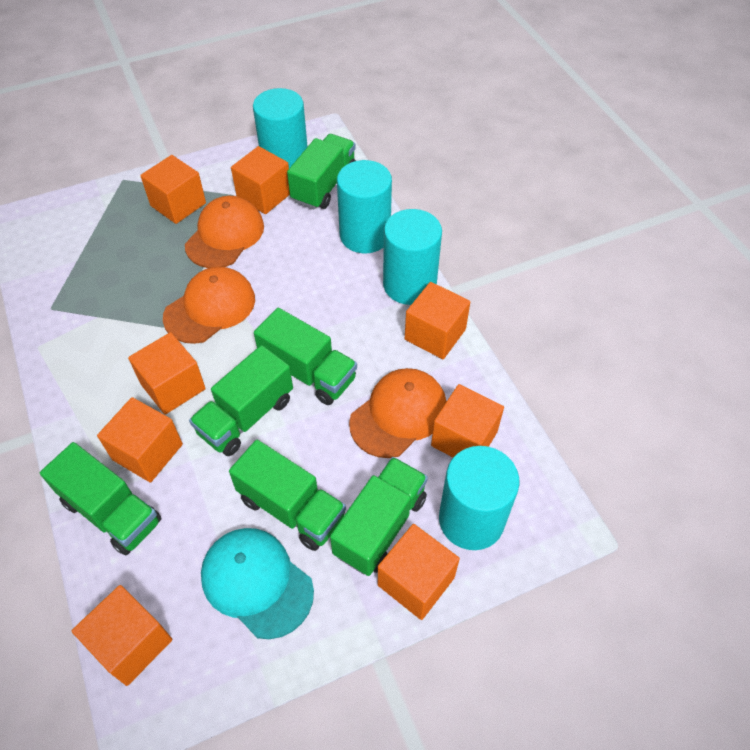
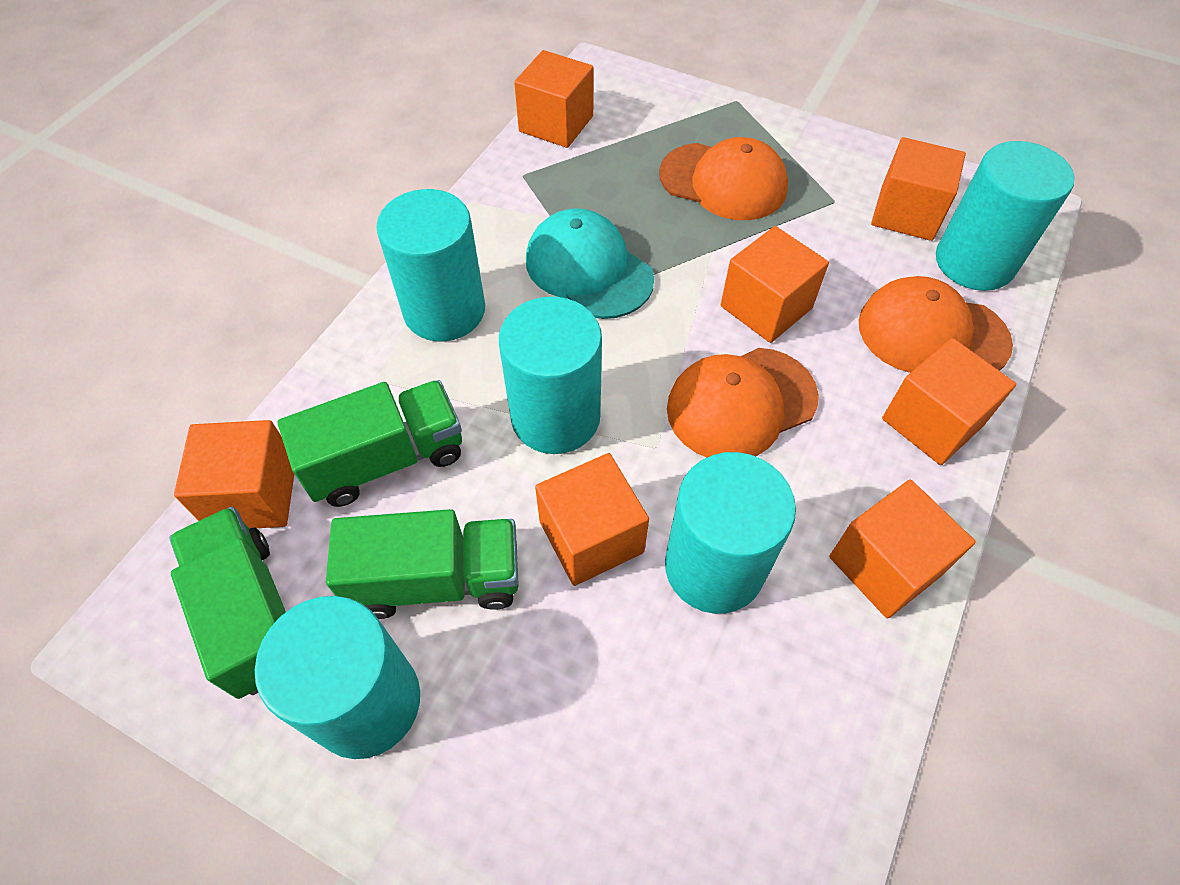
green truck: 6 -> 3
orange cube: 8 -> 7
turquoise cylinder: 4 -> 5

